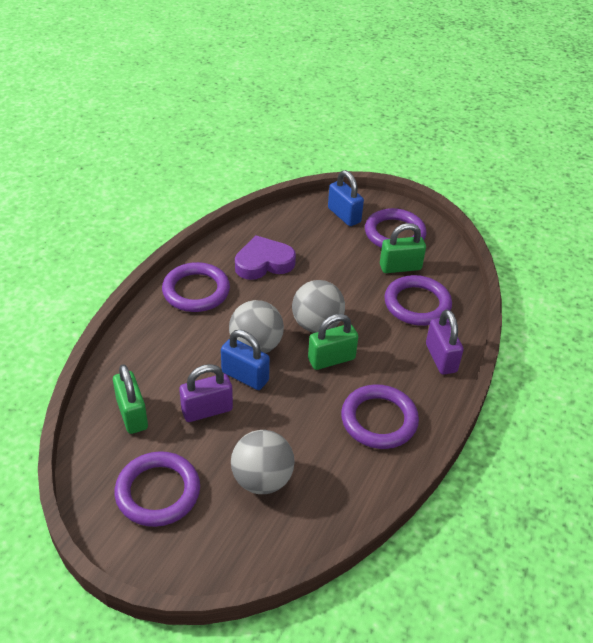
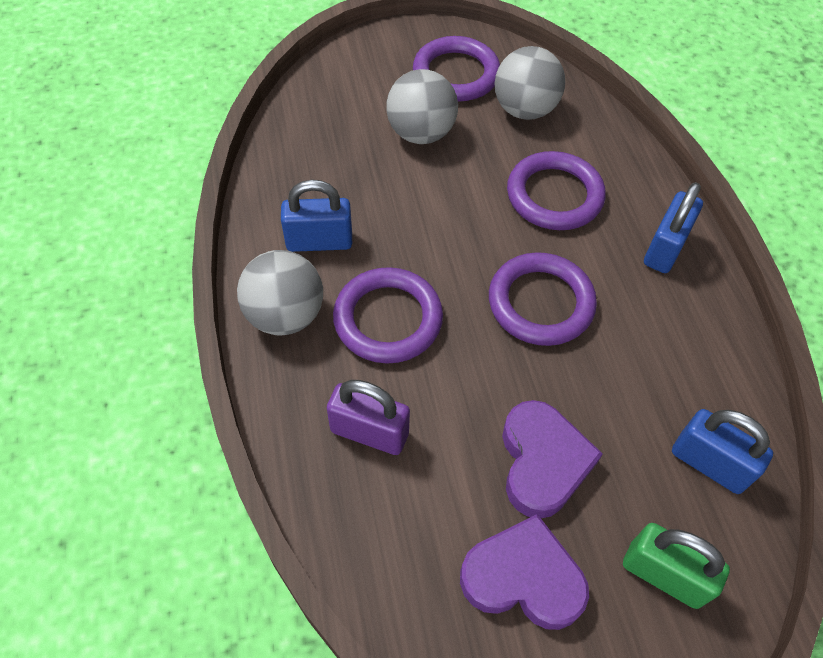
blue padlock: 2 -> 3
green padlock: 3 -> 1
purple heart: 1 -> 2
purple padlock: 2 -> 1
purple ring: 5 -> 4

